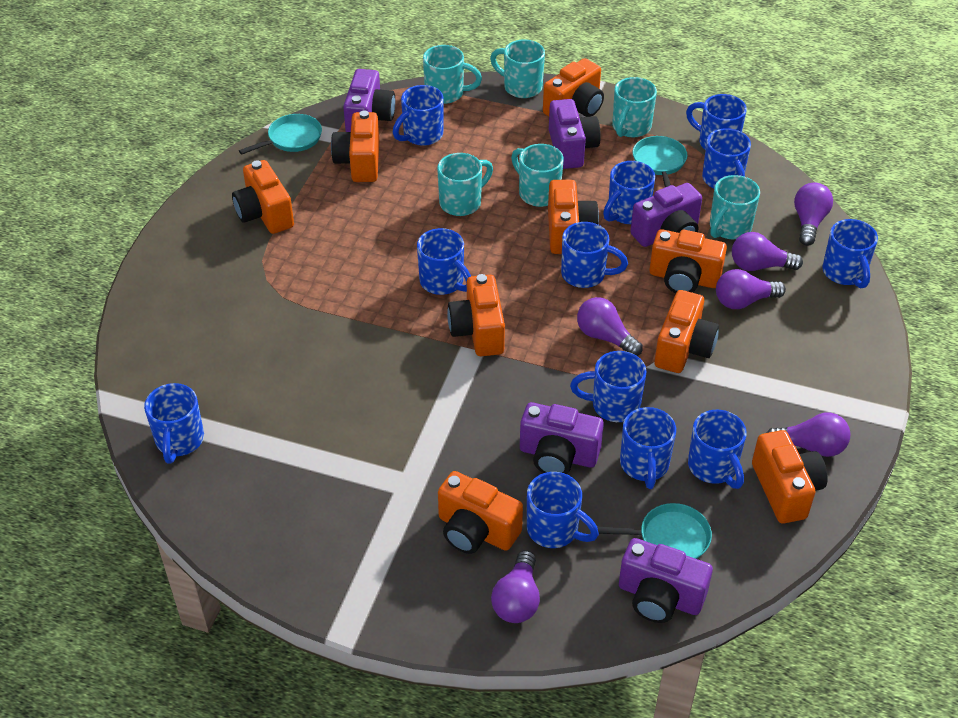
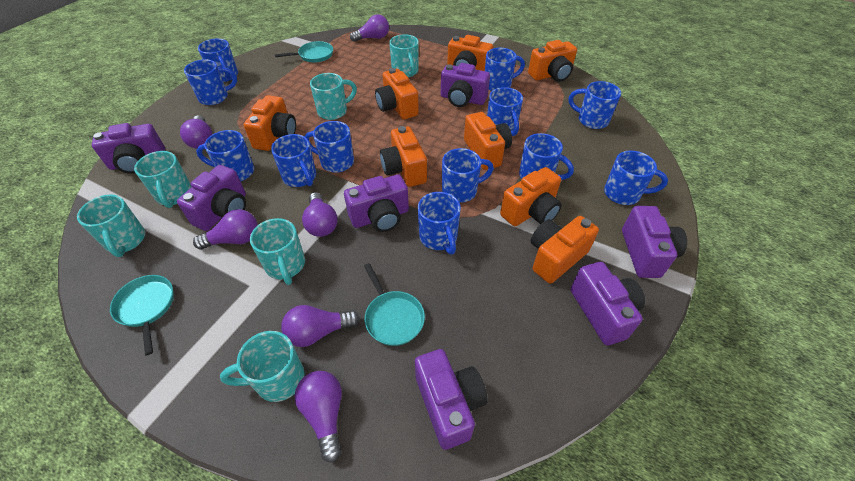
orange camera: 9 -> 8
purple camera: 5 -> 7

